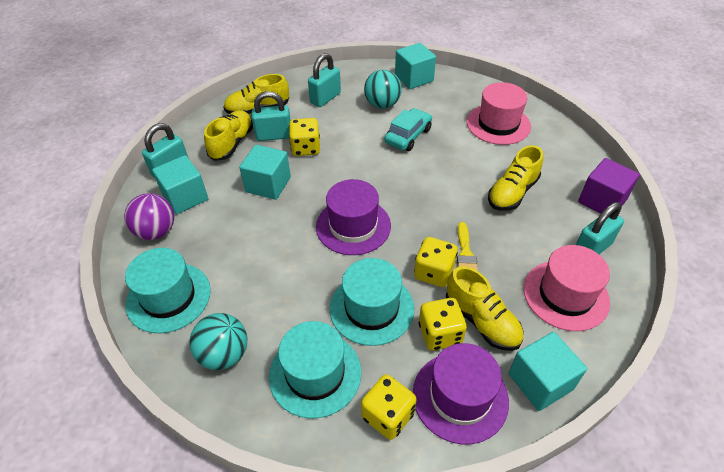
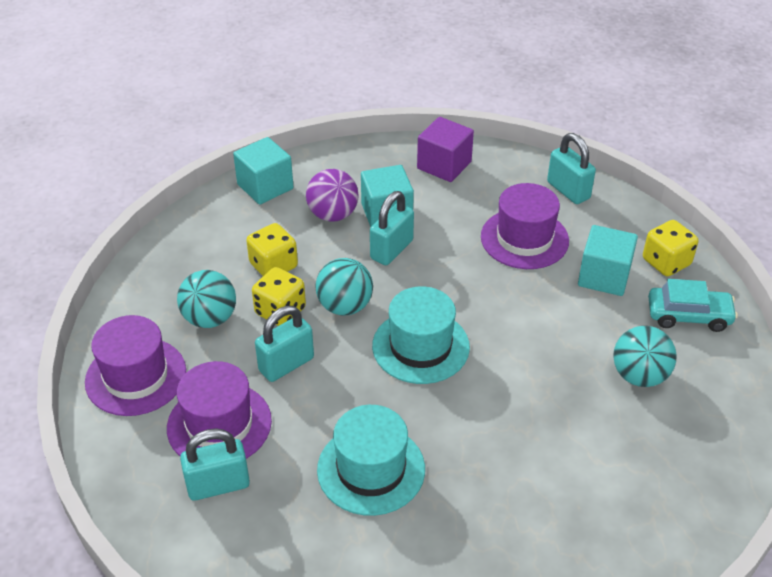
pink hat: 2 -> 0
purple hat: 2 -> 3
turquoise ball: 2 -> 3
turquoise cube: 4 -> 3
turquoise hat: 3 -> 2
yellow brush: 1 -> 0
yellow dice: 4 -> 3
yellow shoe: 4 -> 0

